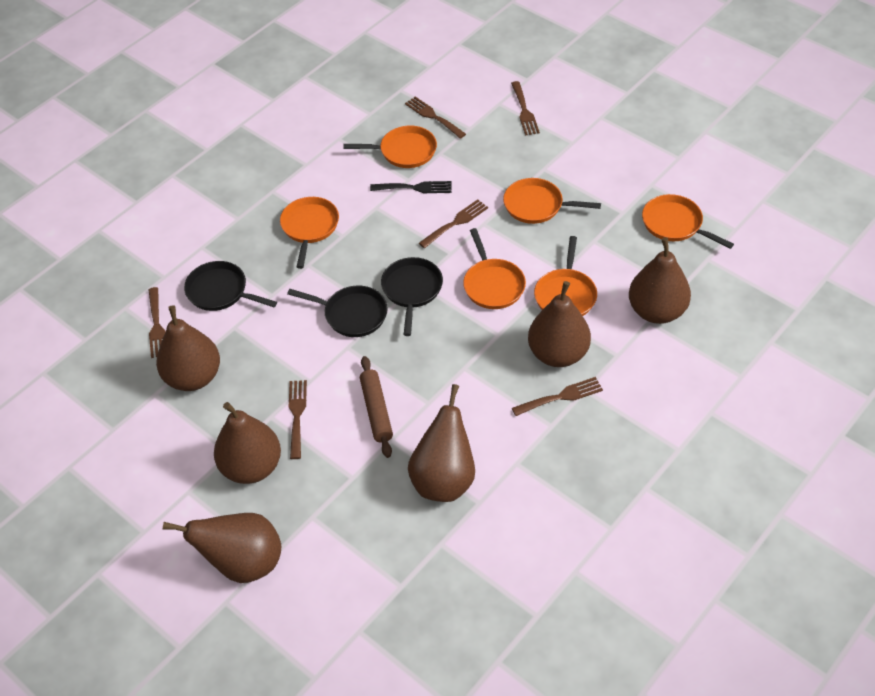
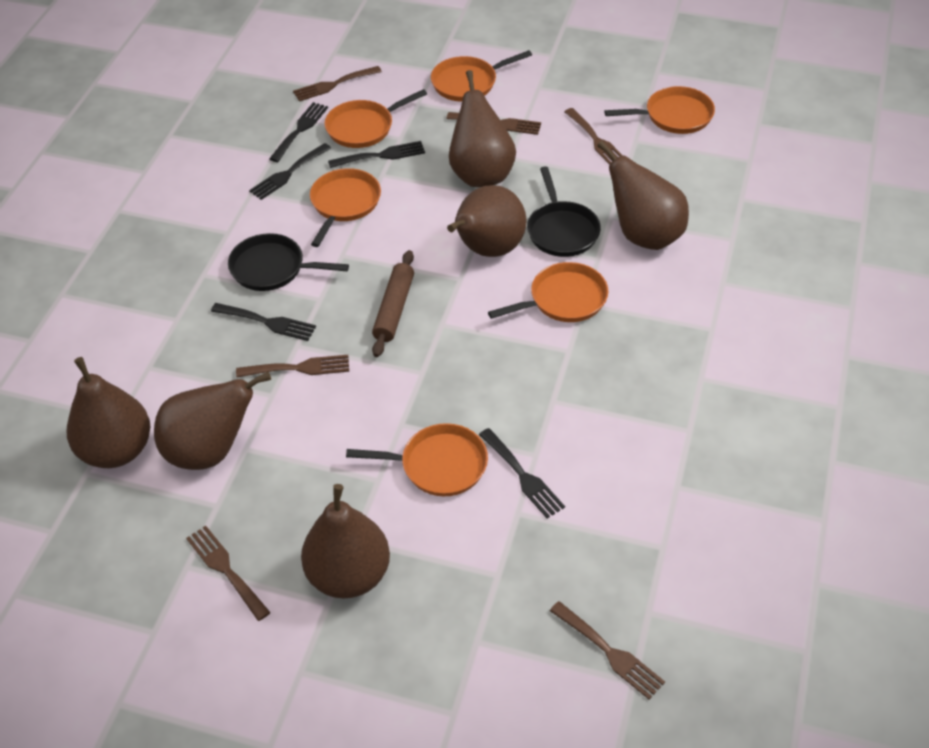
black fork: 1 -> 5
black pan: 3 -> 2

